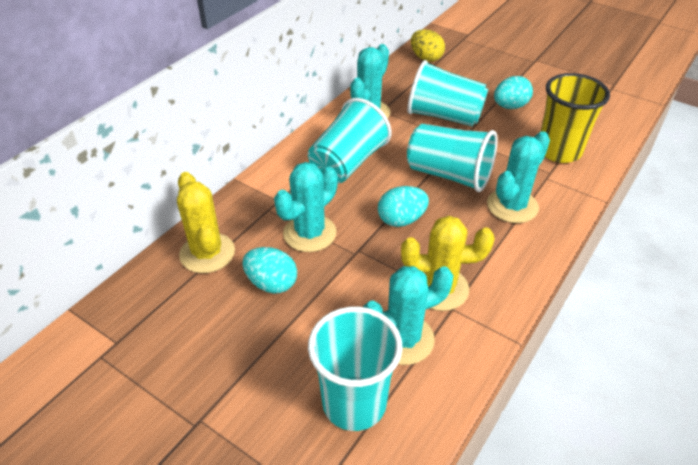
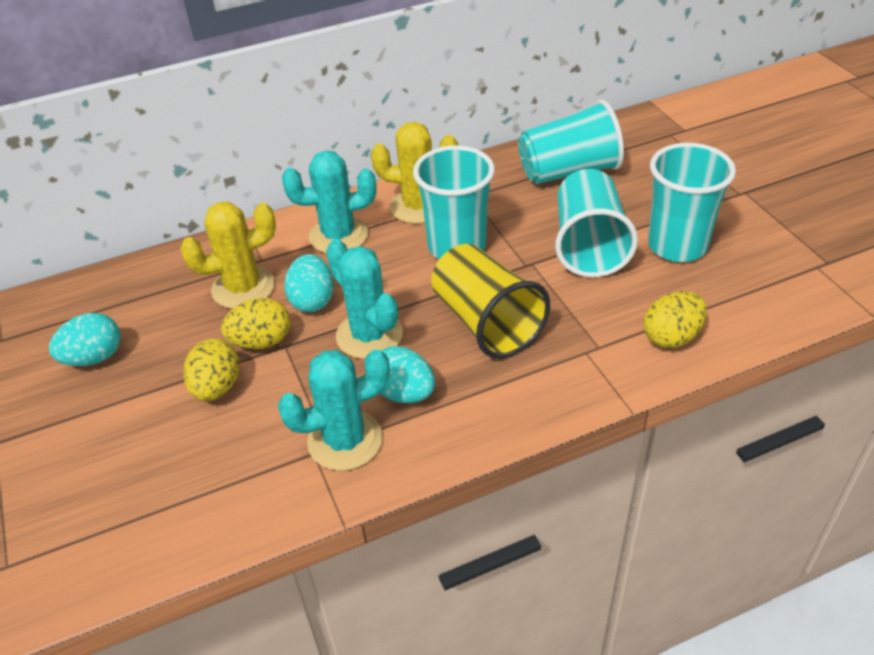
turquoise cactus: 4 -> 3
yellow egg: 1 -> 3

